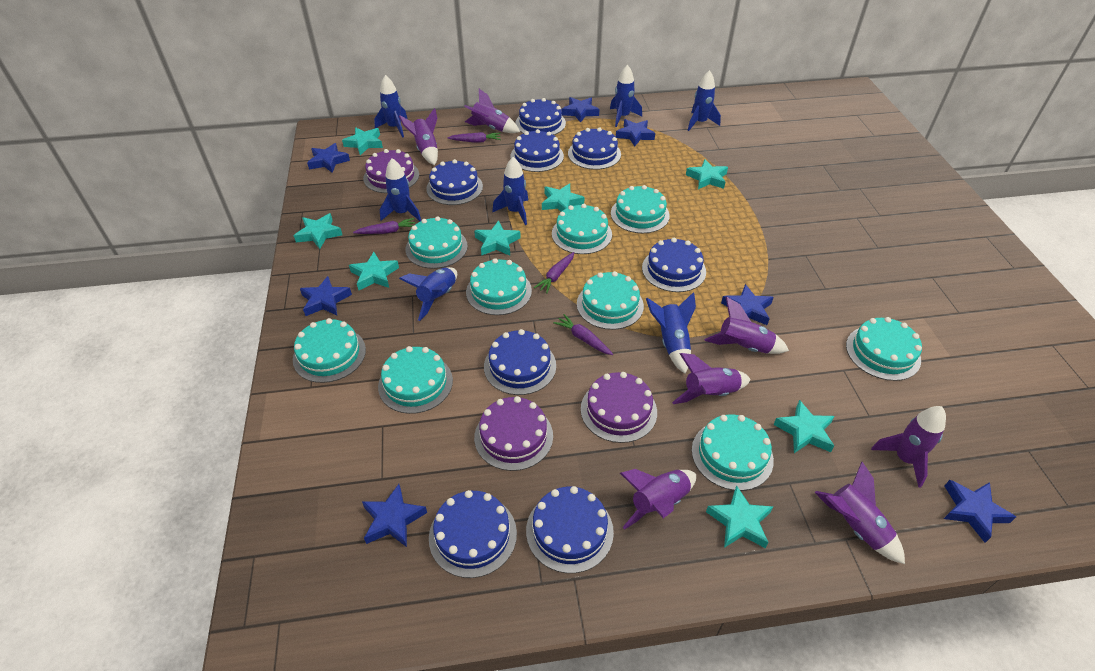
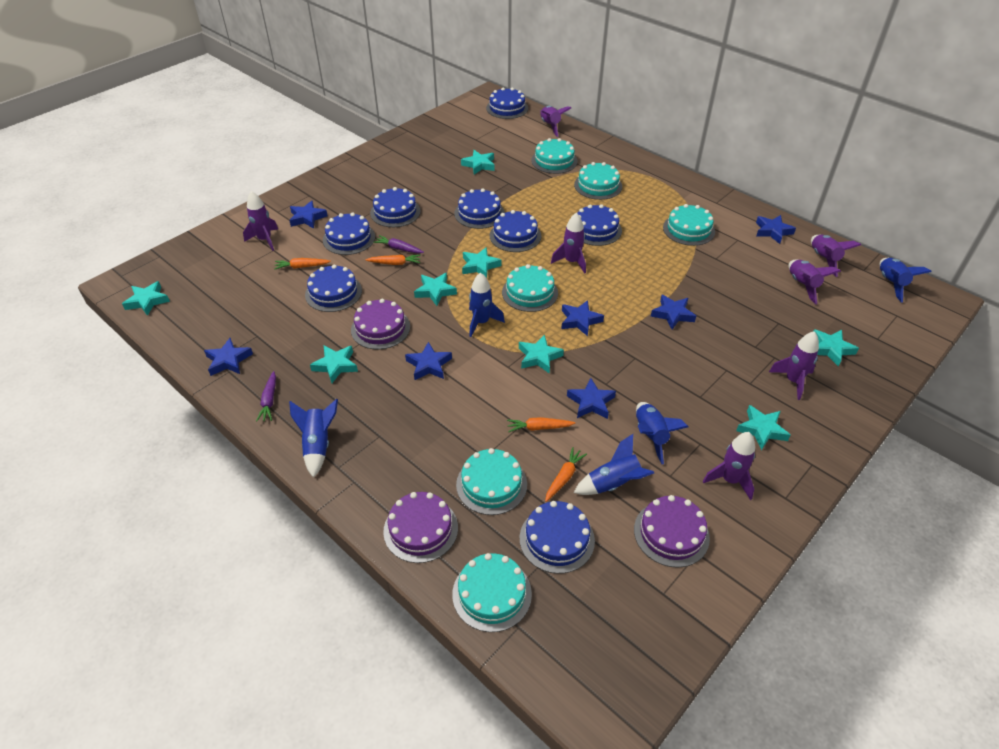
blue rocket: 7 -> 5
orange carrot: 0 -> 4
purple carrot: 4 -> 2
turquoise cake: 9 -> 6

